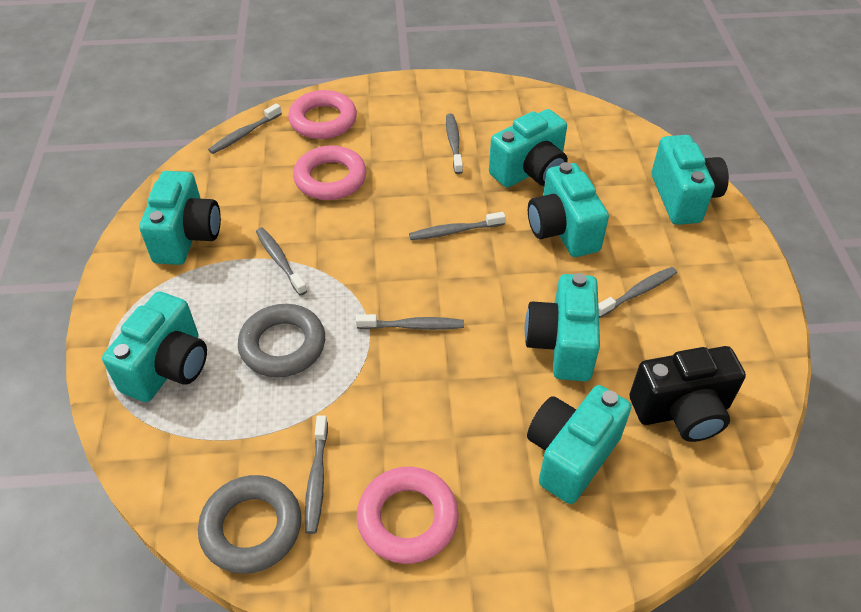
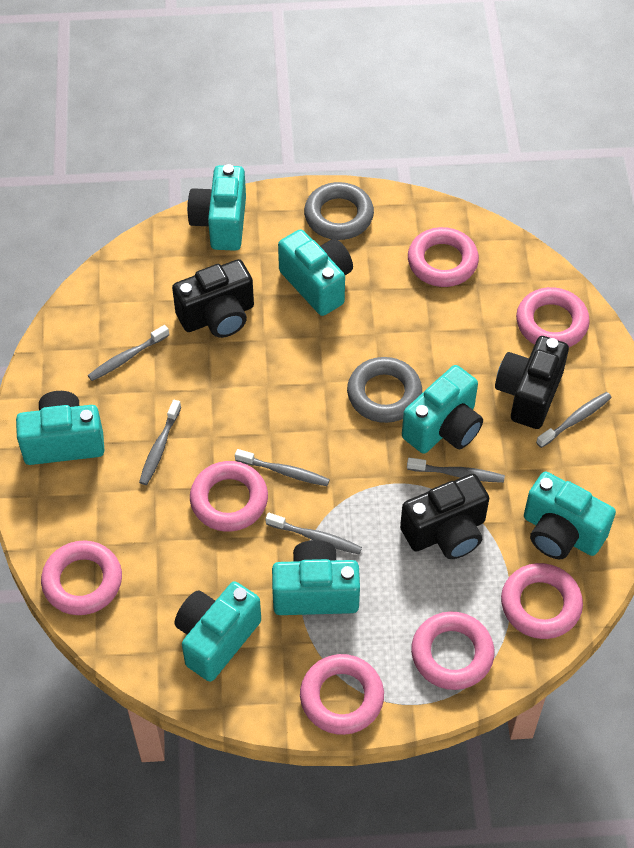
black camera: 1 -> 3
grey toothbrush: 7 -> 6
pink ring: 3 -> 7

